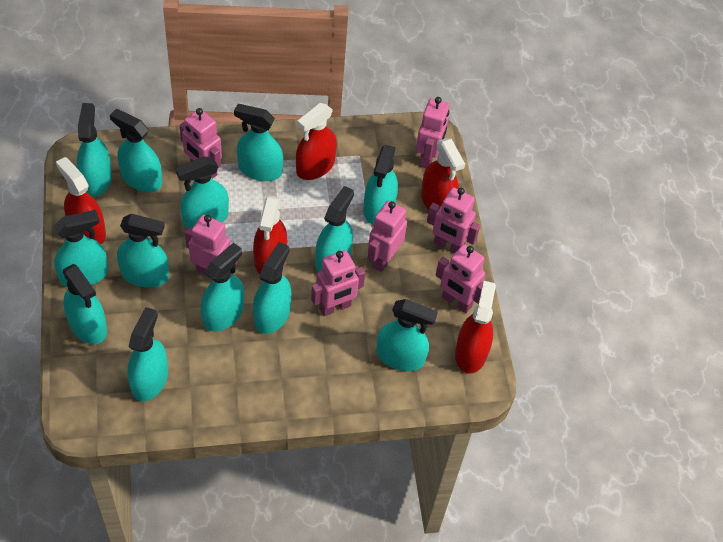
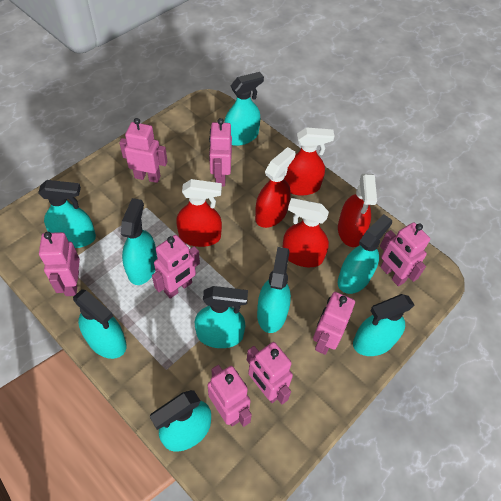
pink robot: 7 -> 8
turquoise spray bottle: 13 -> 9

